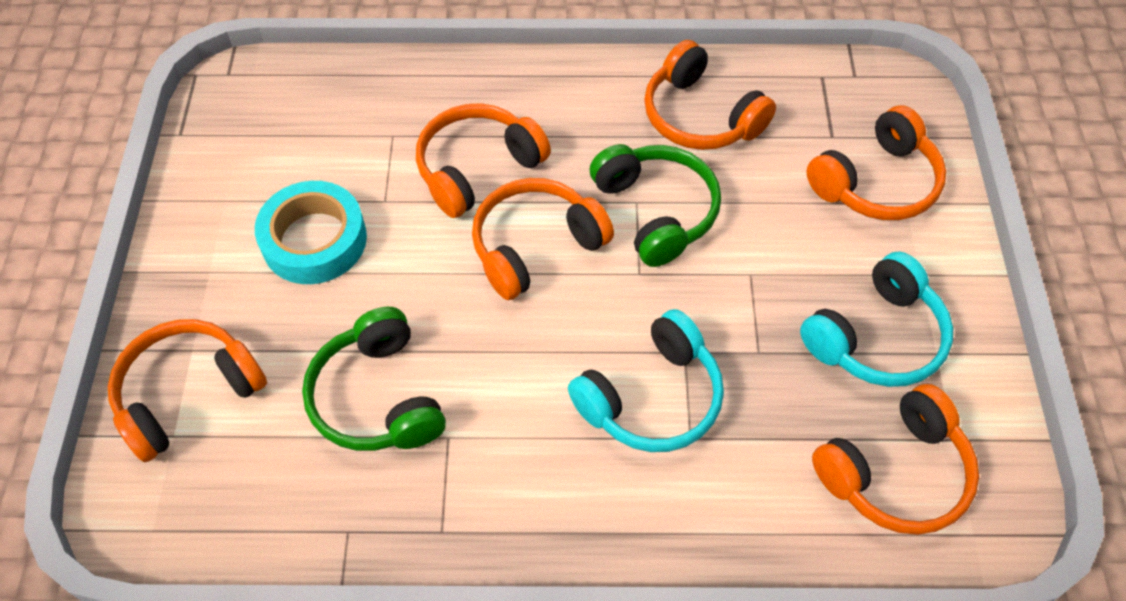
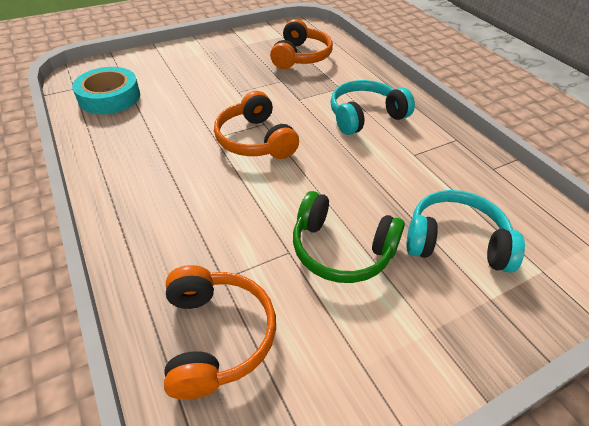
green headphones: 2 -> 1
orange headphones: 6 -> 3

